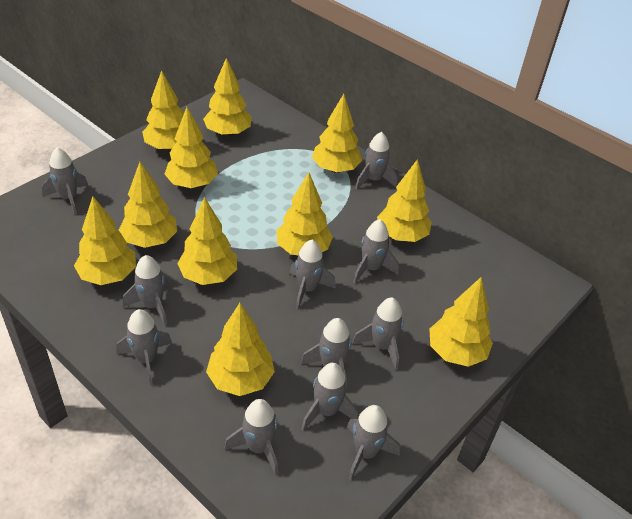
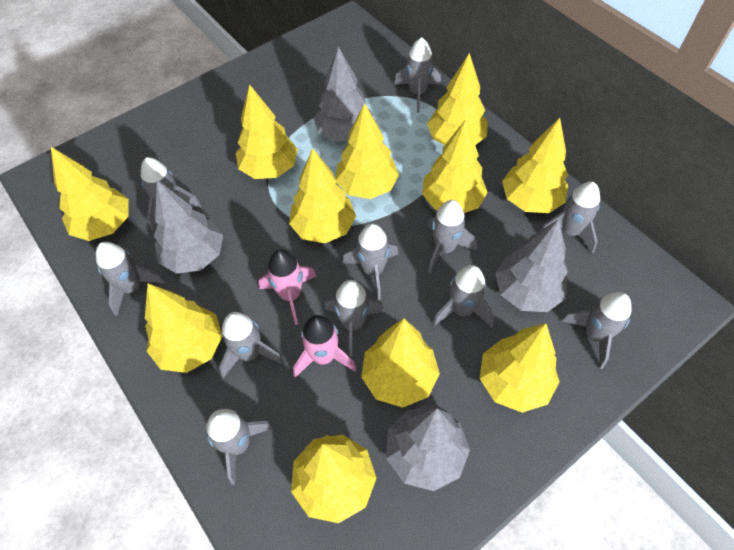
grey tree: 0 -> 4
pink rocket: 0 -> 2

